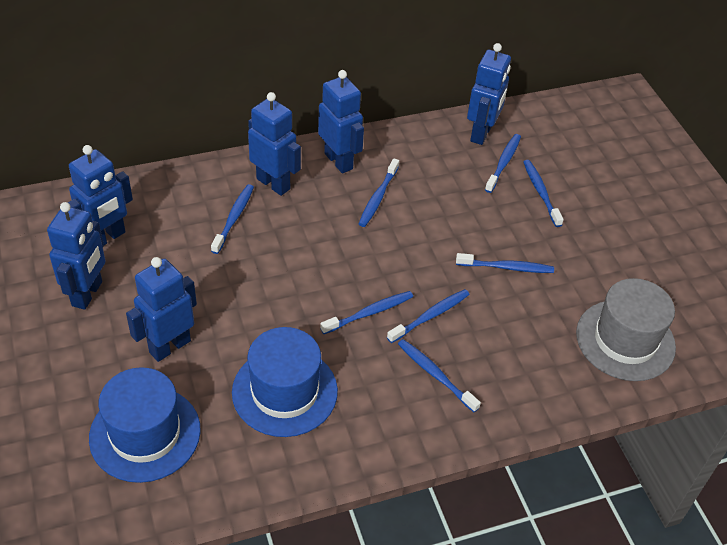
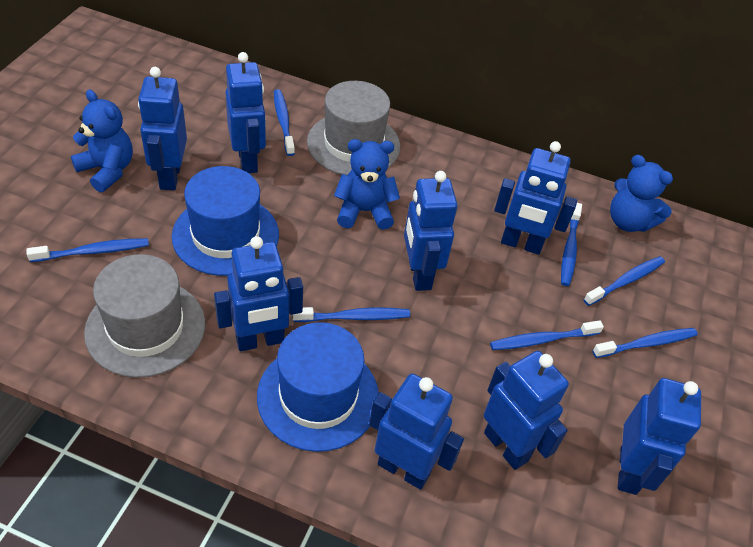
blue robot: 6 -> 8
blue teddy bear: 0 -> 3
blue toothbrush: 8 -> 7
grey hat: 1 -> 2

